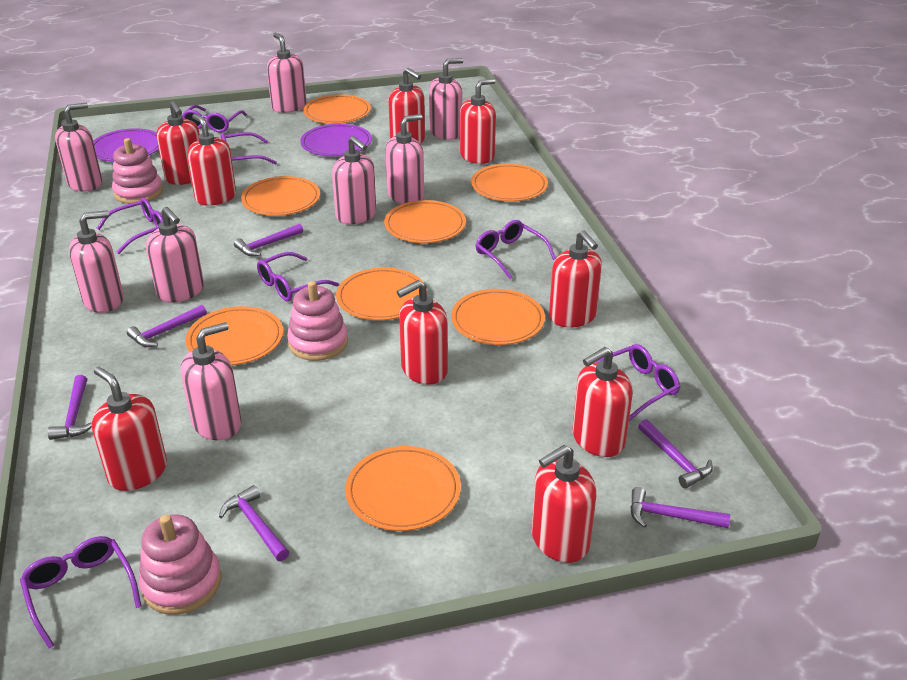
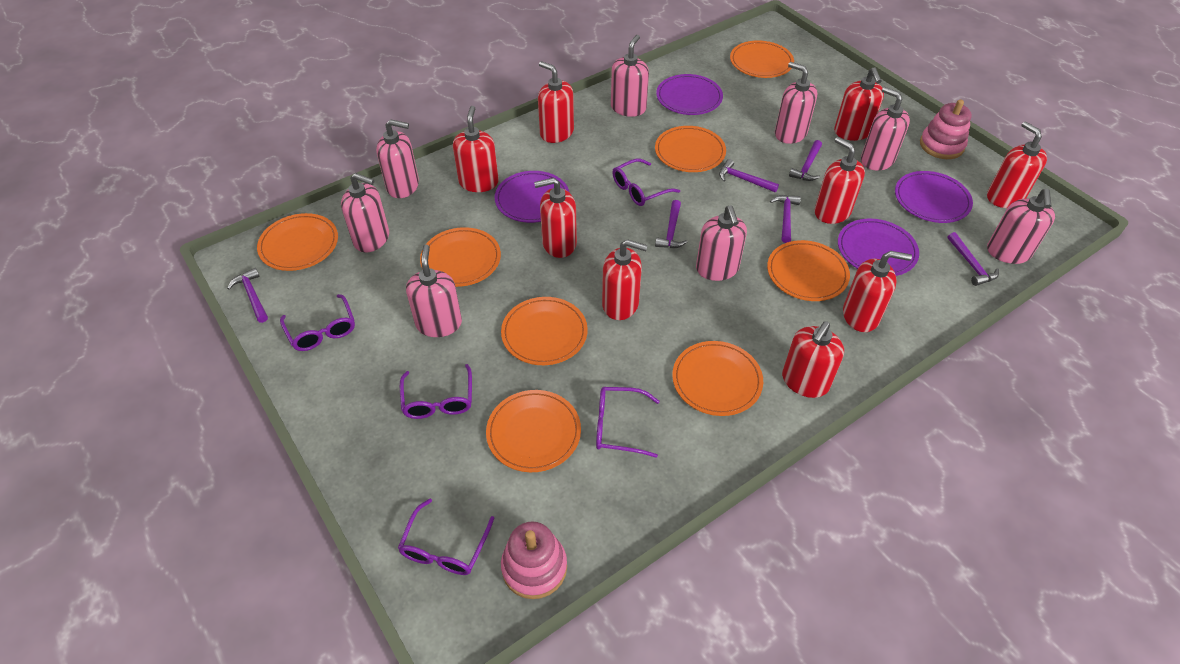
pink stacking toy: 3 -> 2
purple glasses: 7 -> 5
purple plate: 2 -> 4

